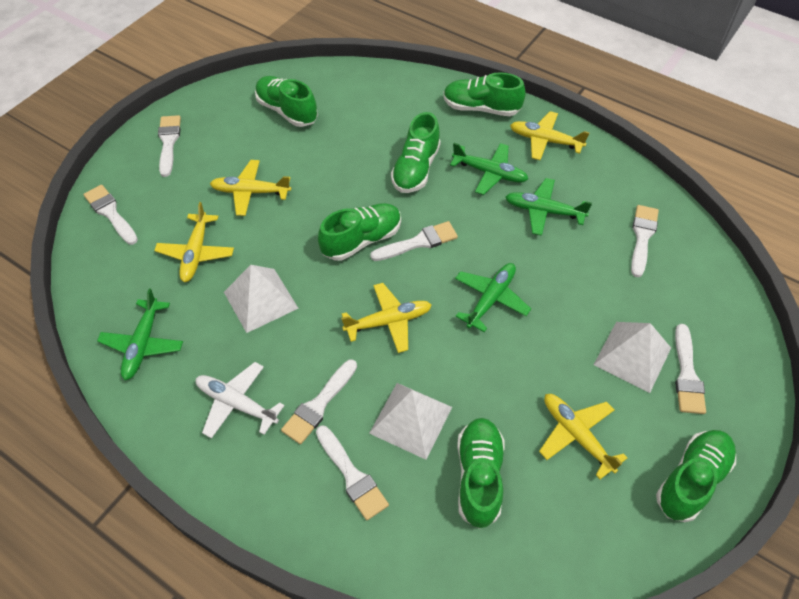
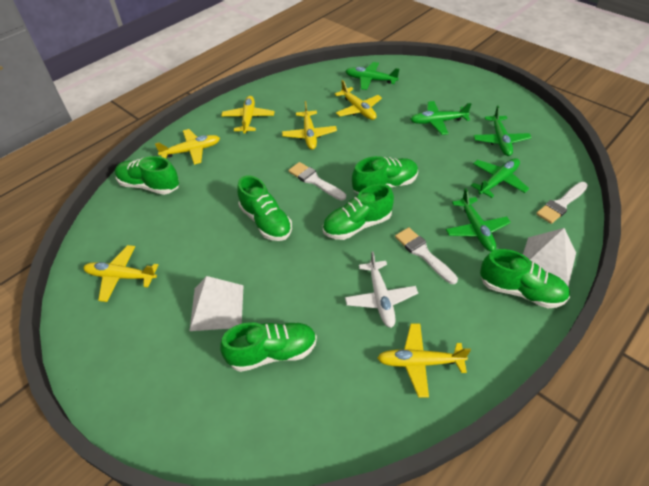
green plane: 4 -> 5
white brush: 7 -> 3
white pyramid: 3 -> 2
yellow plane: 5 -> 6

